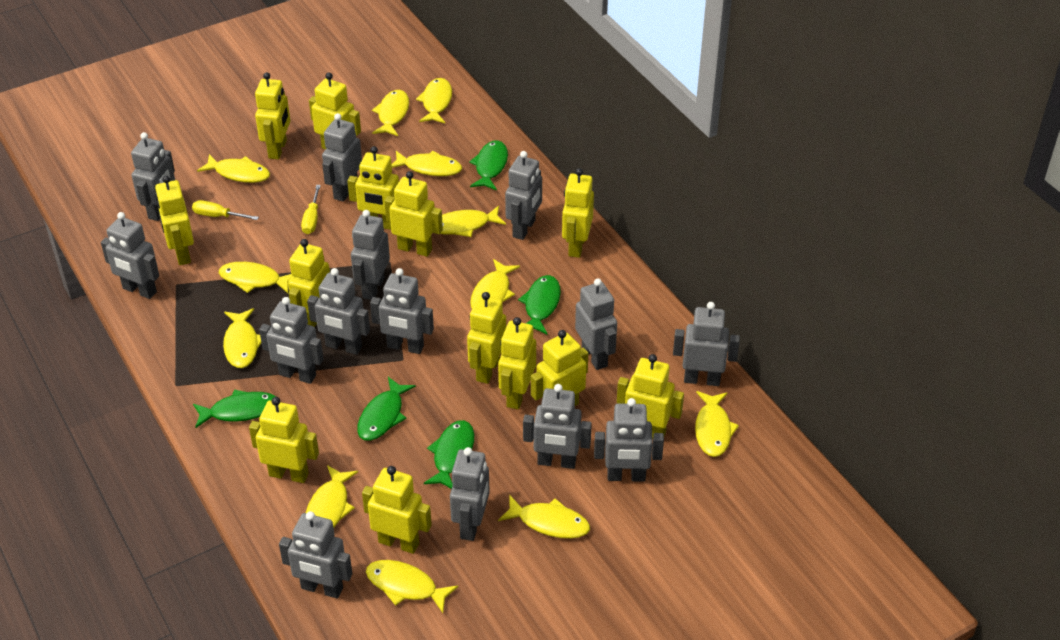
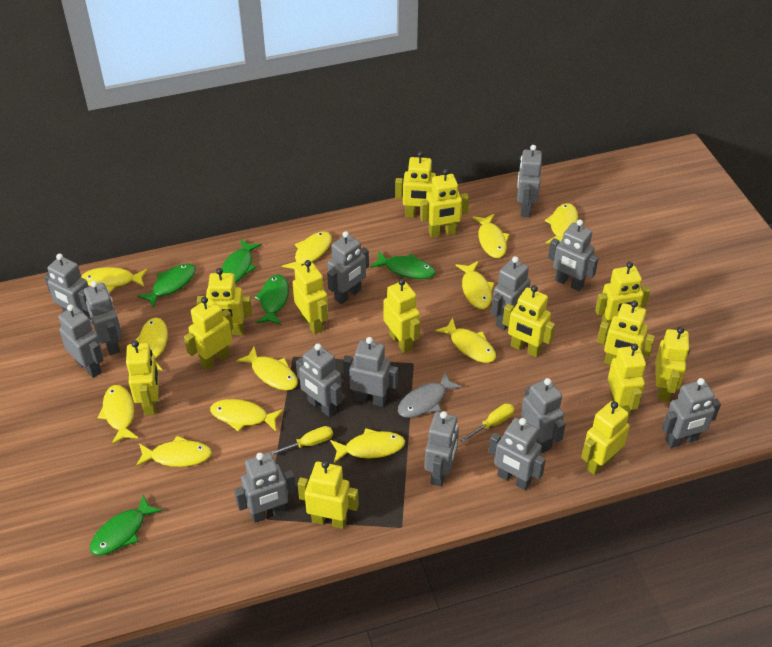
grey fish: 0 -> 1
yellow robot: 13 -> 14

